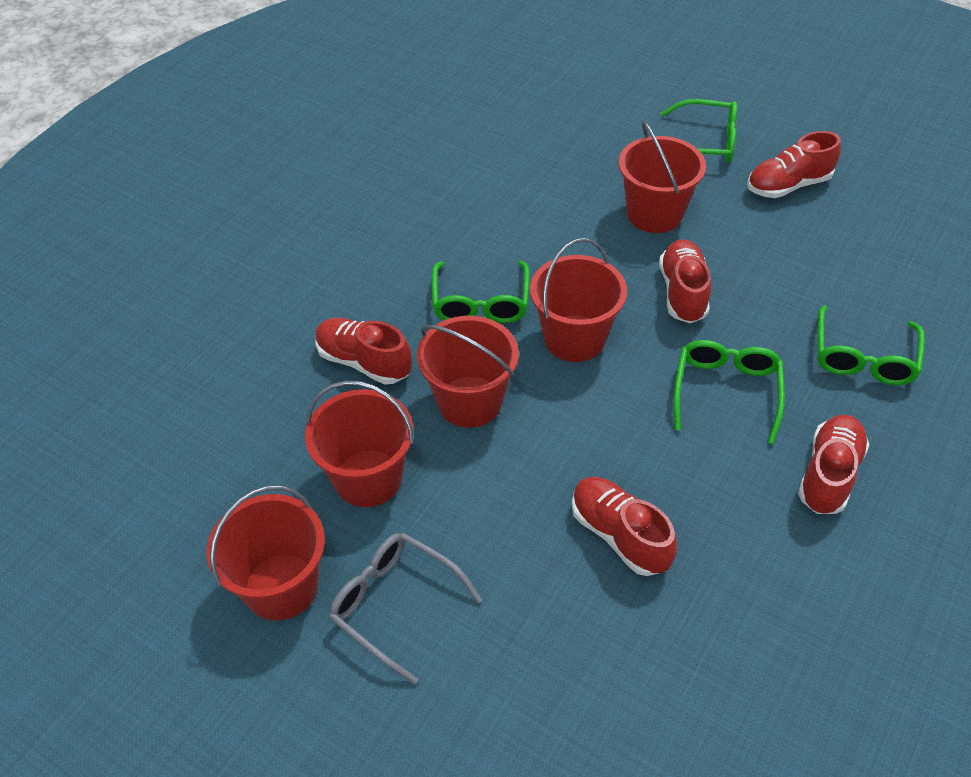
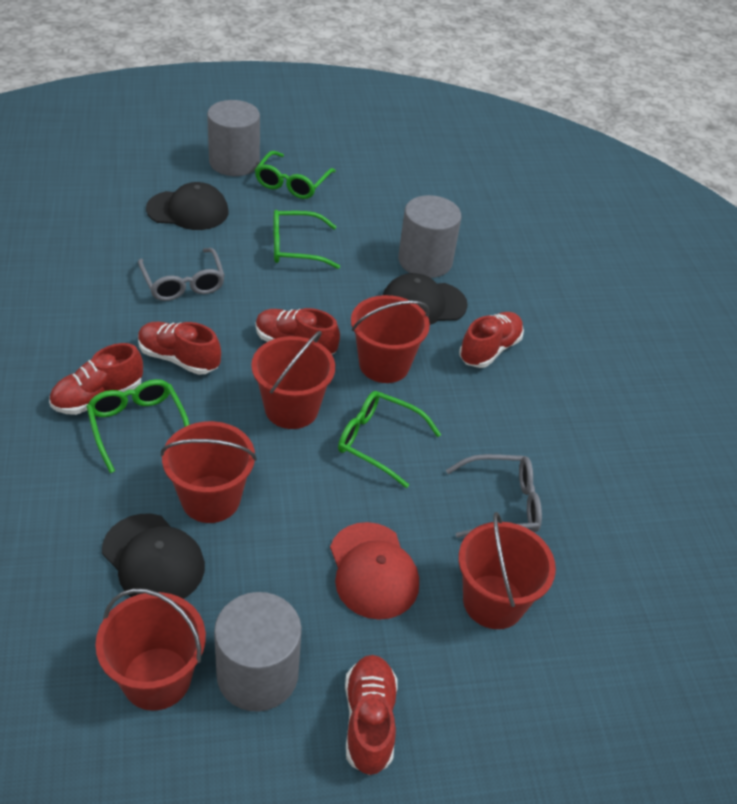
black cap: 0 -> 3
grey cylinder: 0 -> 3
grey glasses: 1 -> 2
red cap: 0 -> 1

